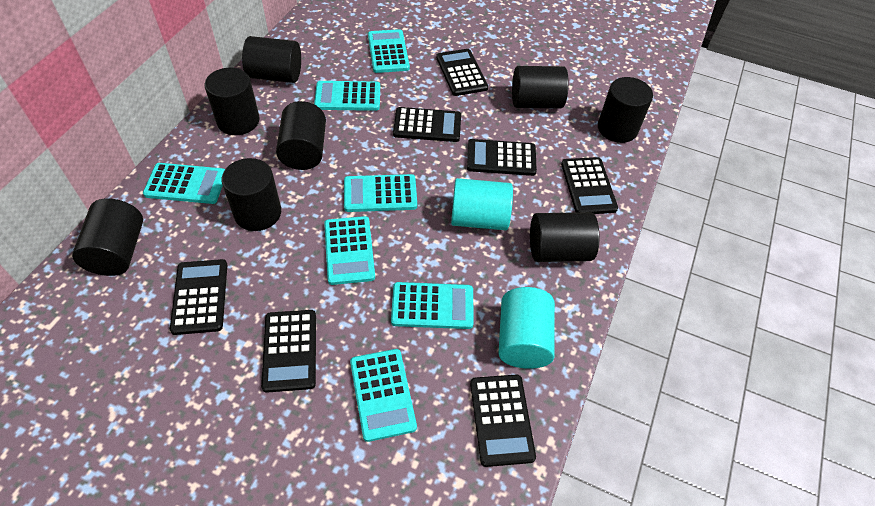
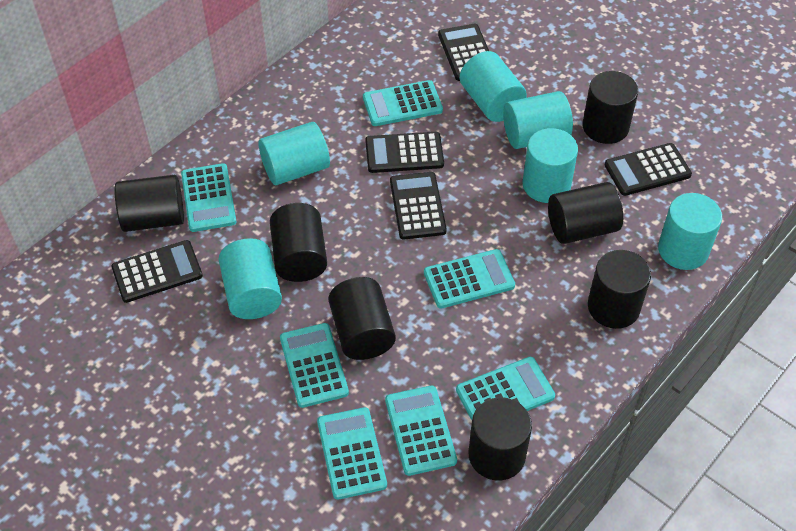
black calculator: 7 -> 5
black cylinder: 8 -> 7
turquoise cylinder: 2 -> 6

